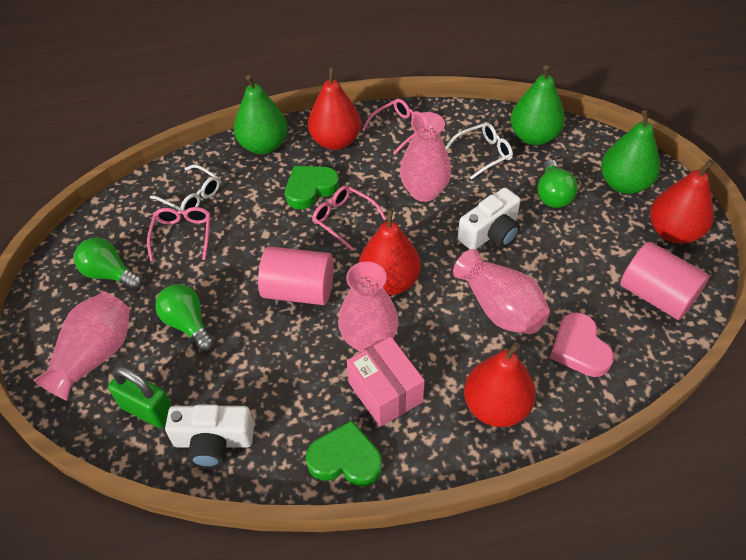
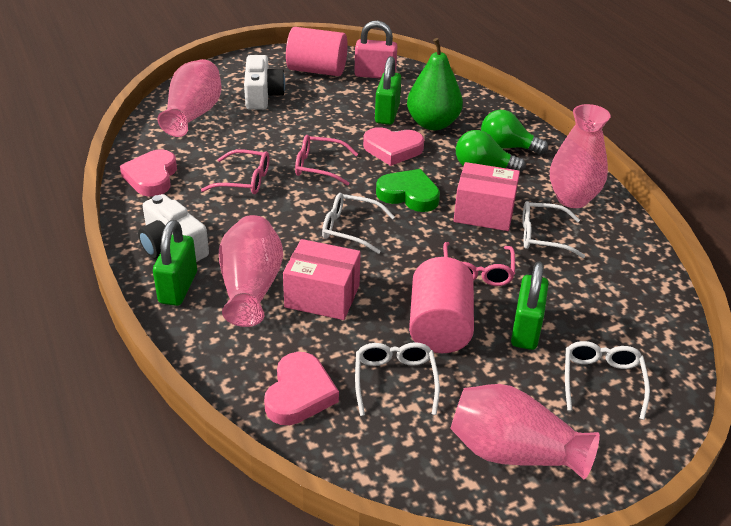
green heart: 2 -> 1
green light bulb: 3 -> 2
green padlock: 1 -> 3
green pear: 3 -> 1
pink box: 1 -> 2
pink heart: 1 -> 3
pink padlock: 0 -> 1
red pear: 4 -> 0
white glasses: 2 -> 4

